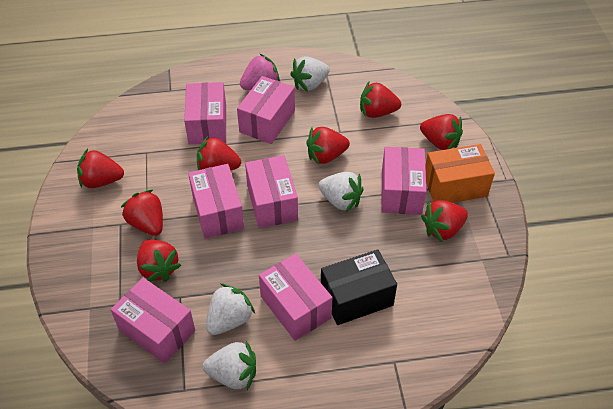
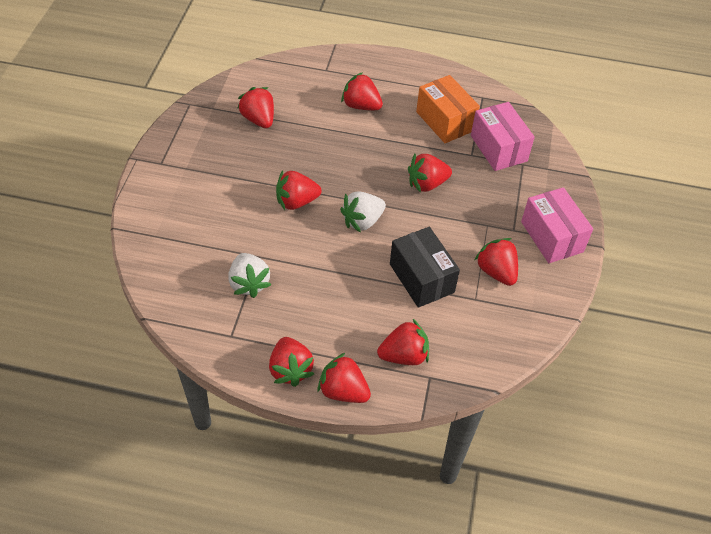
pink box: 7 -> 2
pink strawberry: 1 -> 0
white strawberry: 4 -> 2

